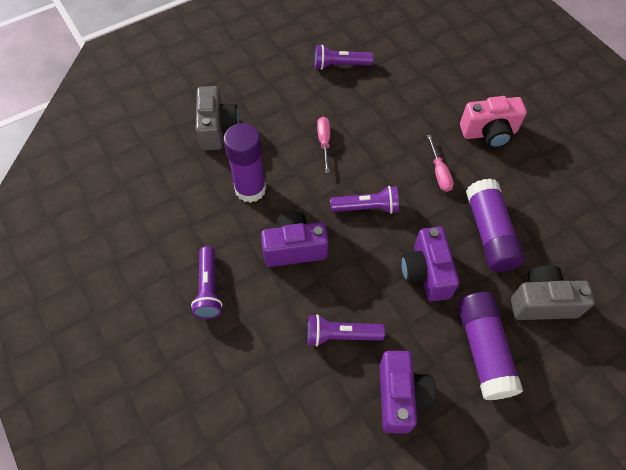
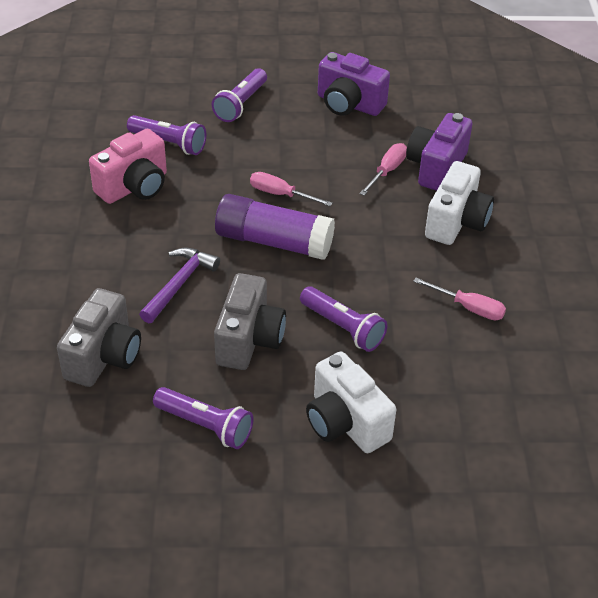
pink screwdriver: 2 -> 3
purple camera: 3 -> 2
purple glue stick: 3 -> 1
purple hammer: 0 -> 1
white camera: 0 -> 2

